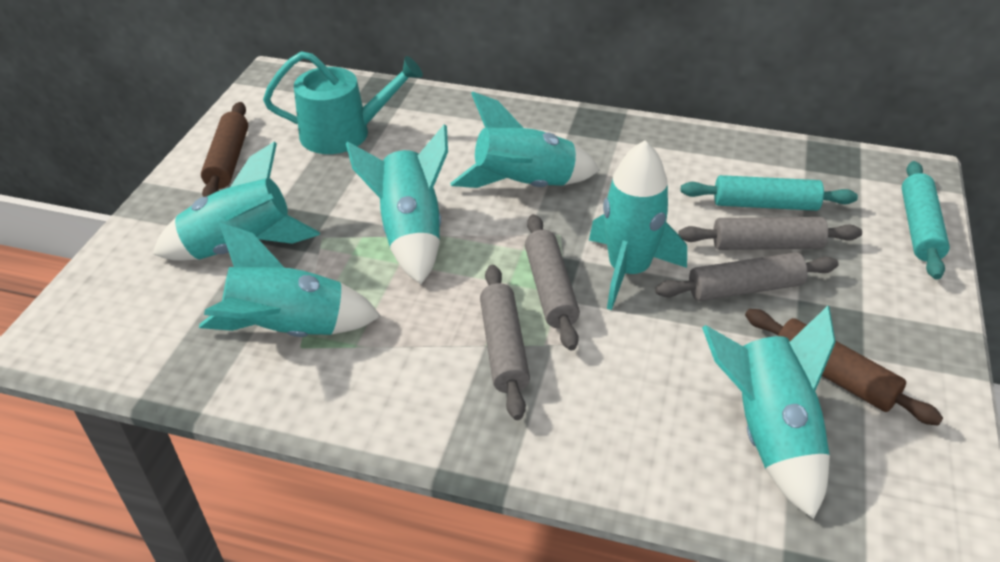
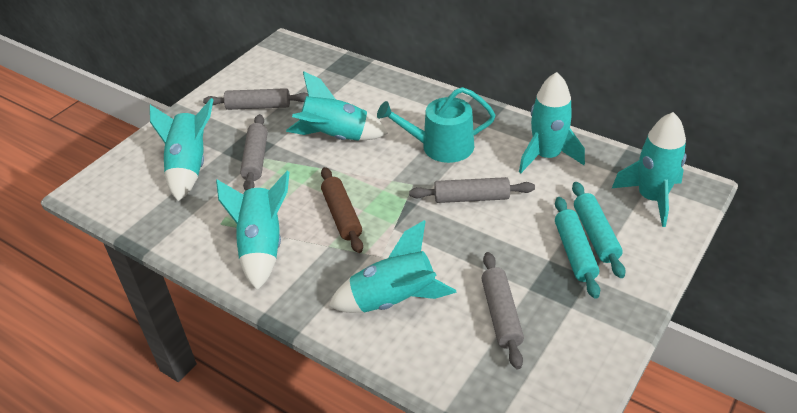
brown rolling pin: 2 -> 1

